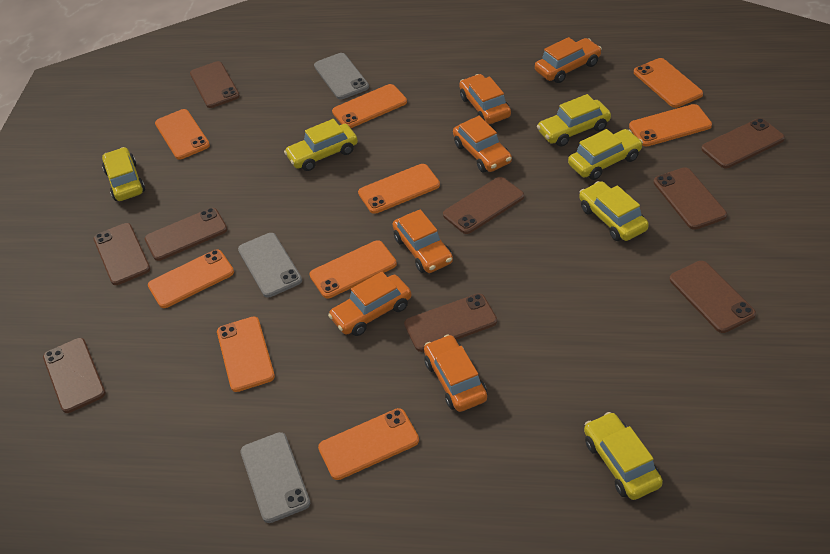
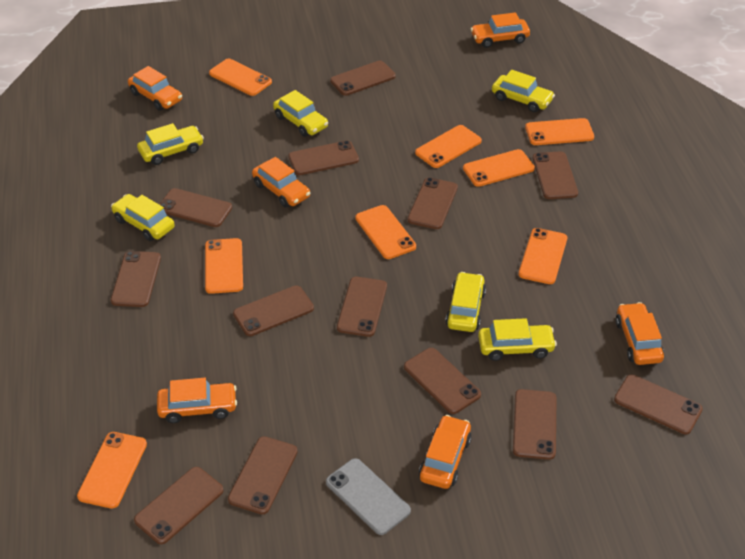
brown phone: 9 -> 13
grey phone: 3 -> 1
orange phone: 9 -> 8

